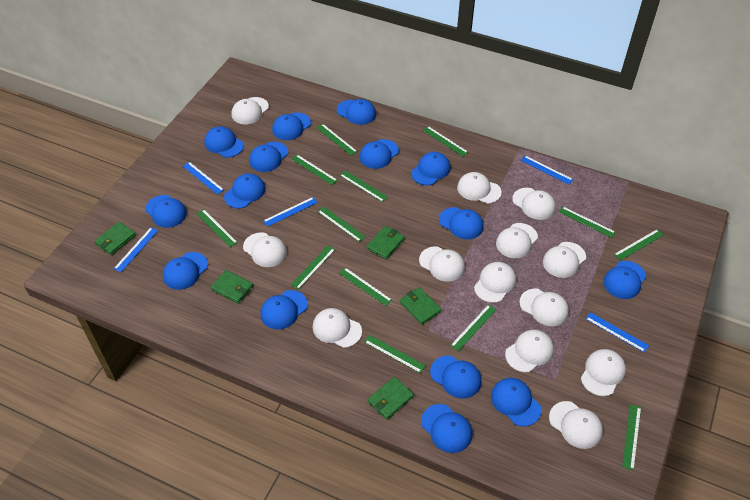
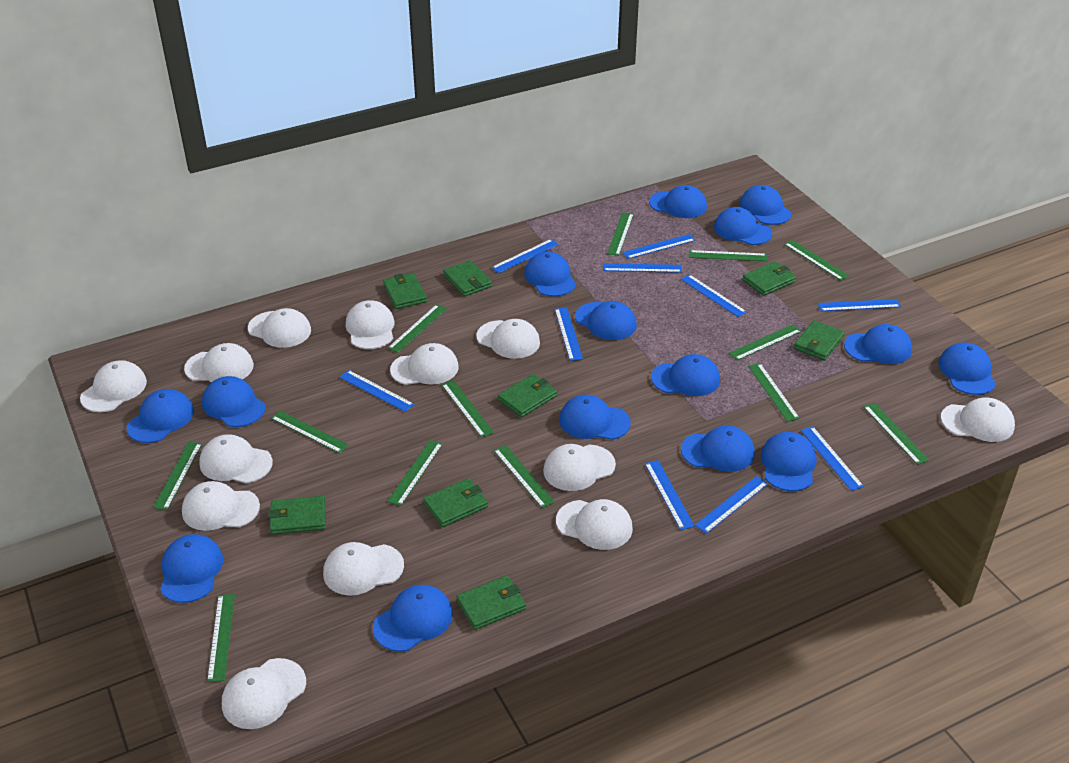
blue ruler: 5 -> 10
green wallet: 5 -> 8

